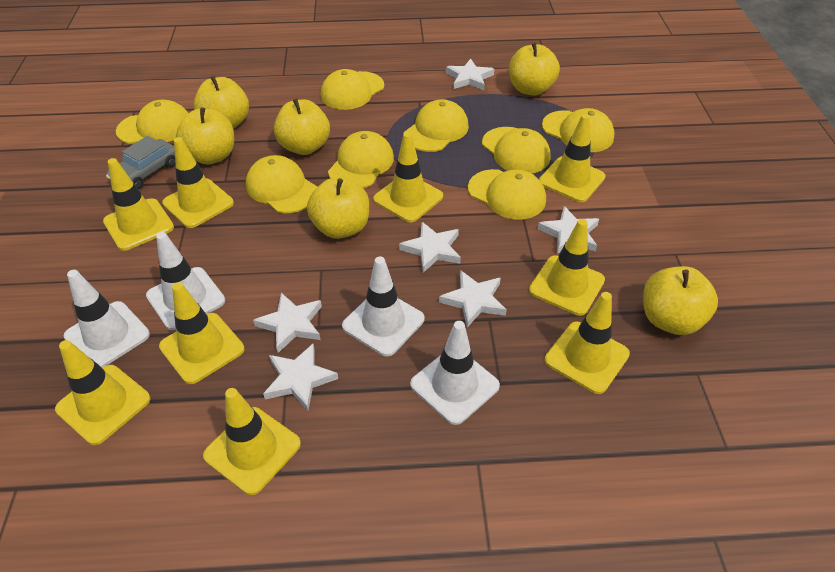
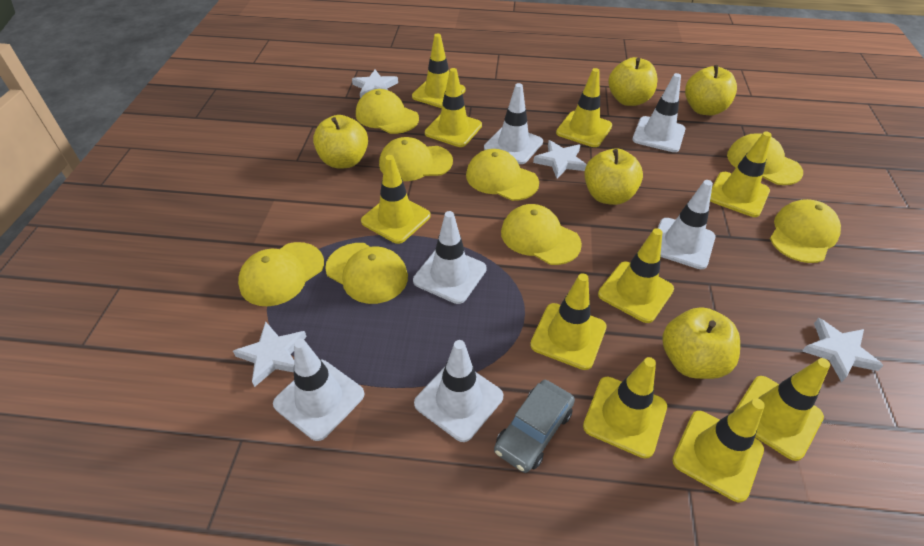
white star: 6 -> 4
white traffic cone: 4 -> 6
yellow apple: 6 -> 5
yellow traffic cone: 9 -> 10

